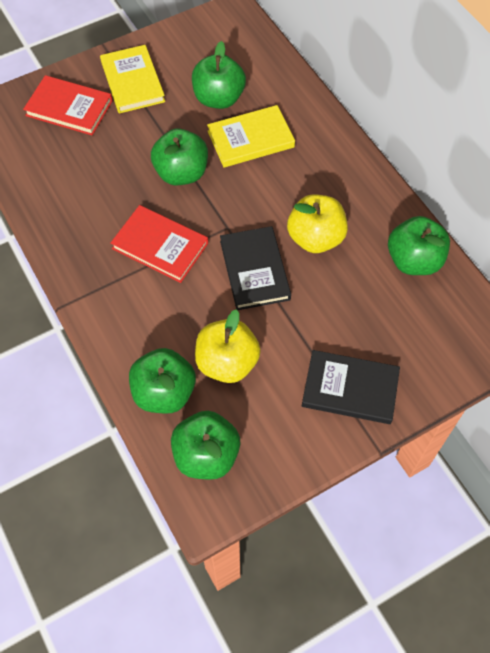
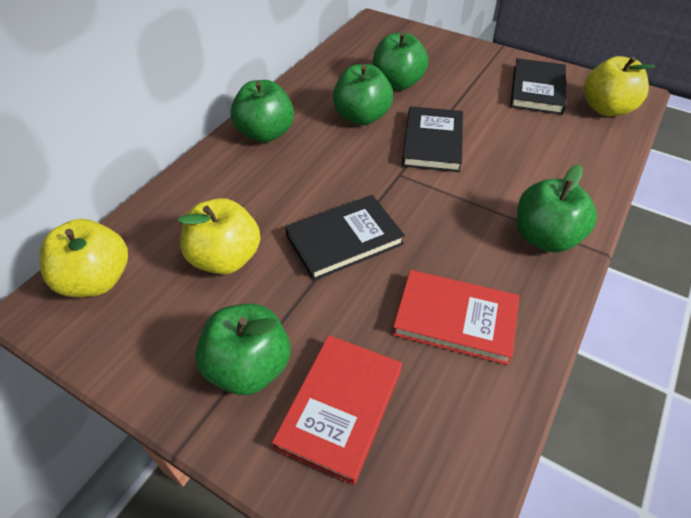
black book: 2 -> 3
yellow apple: 2 -> 3
yellow book: 2 -> 0

